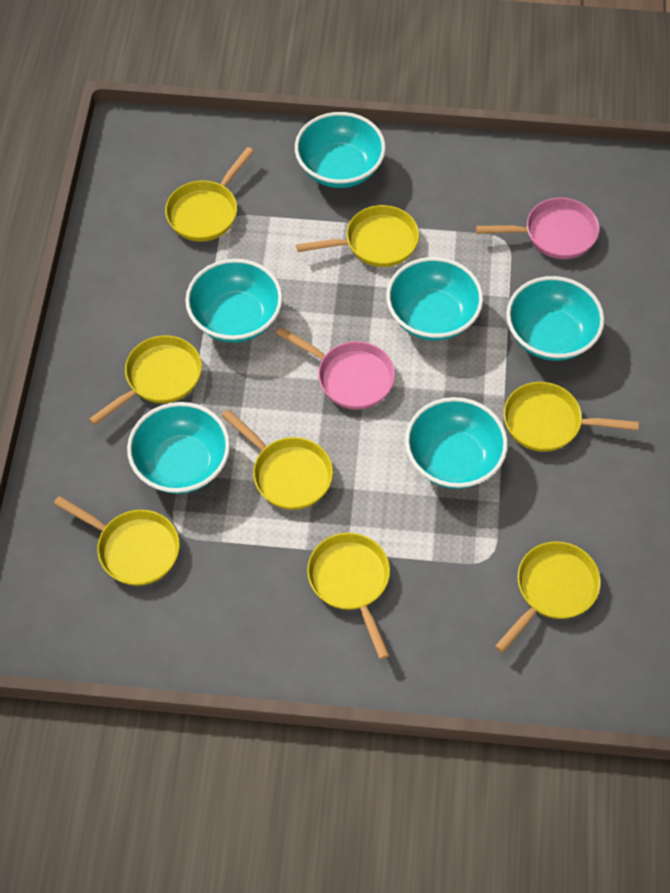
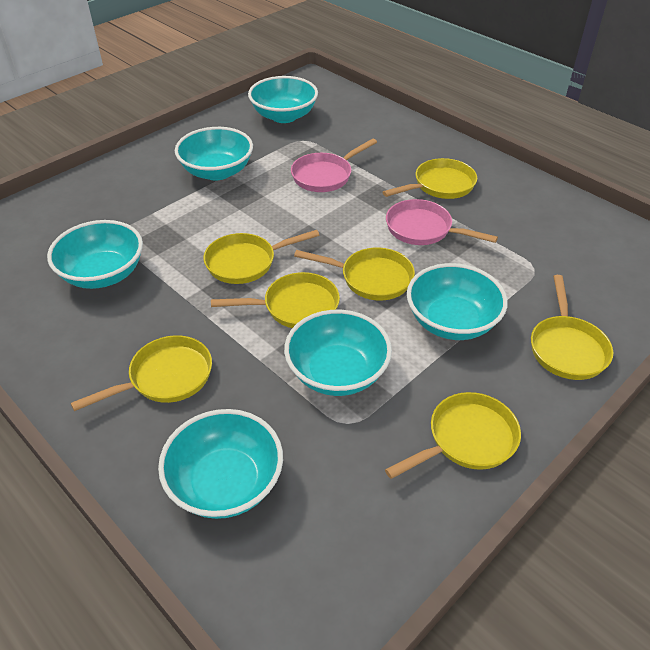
yellow pan: 8 -> 7

